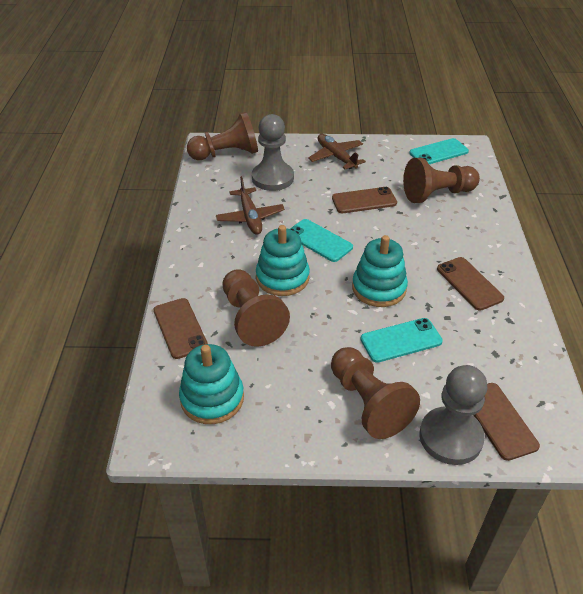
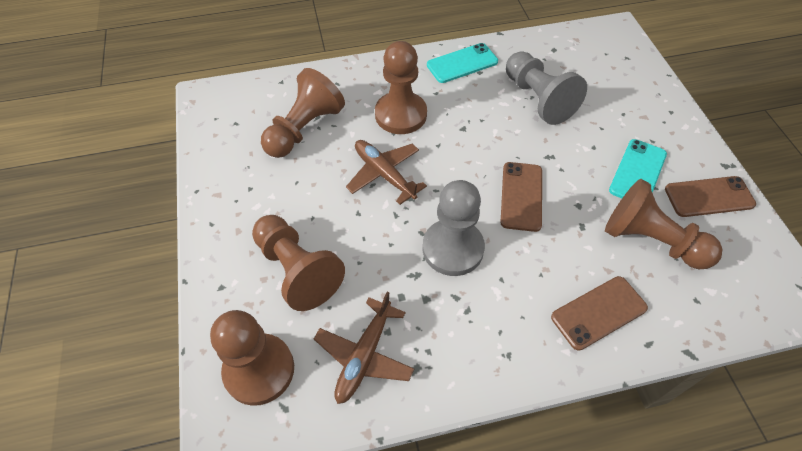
brown pawn: 4 -> 5
brown phone: 4 -> 3
turquoise phone: 3 -> 2
turquoise stacking toy: 3 -> 0

